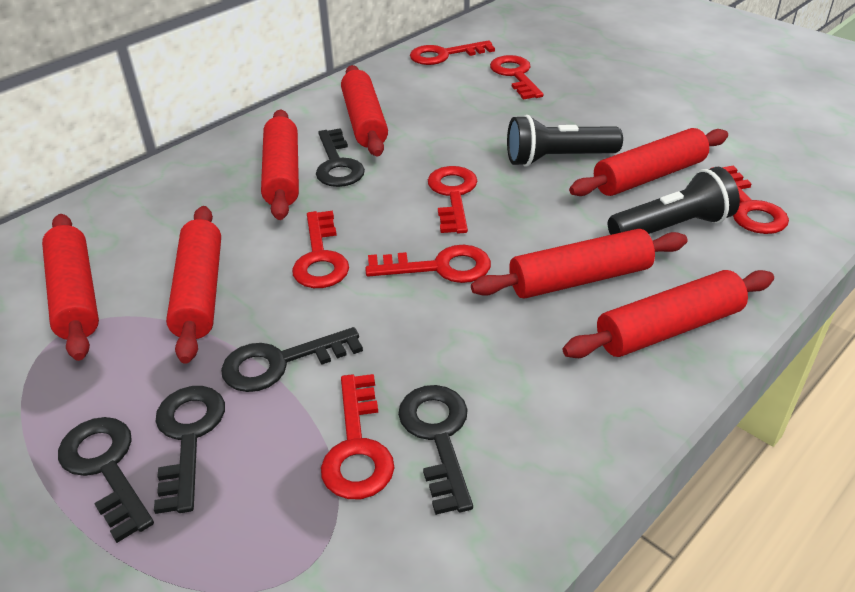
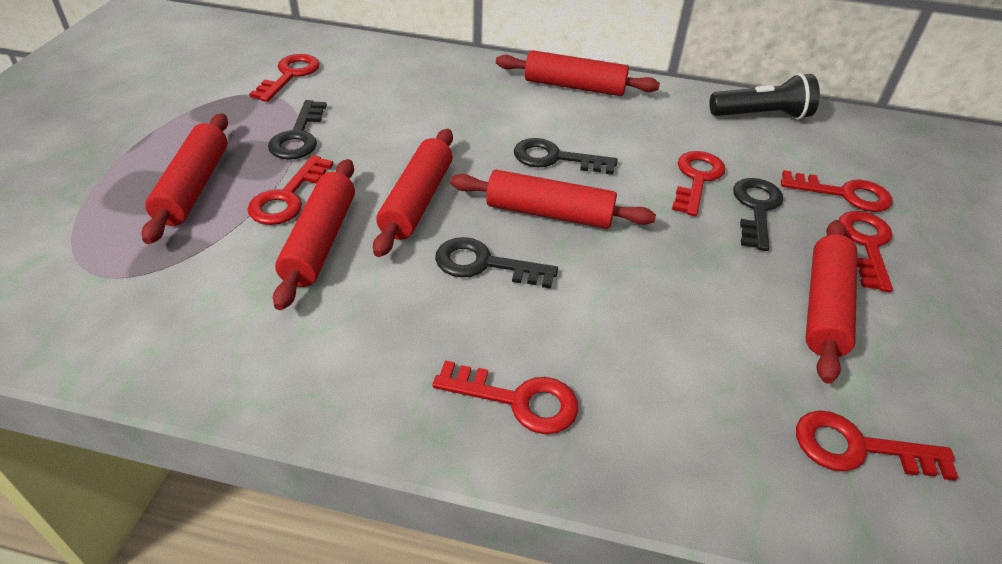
black flashlight: 2 -> 1
black key: 5 -> 4
red rolling pin: 7 -> 6

